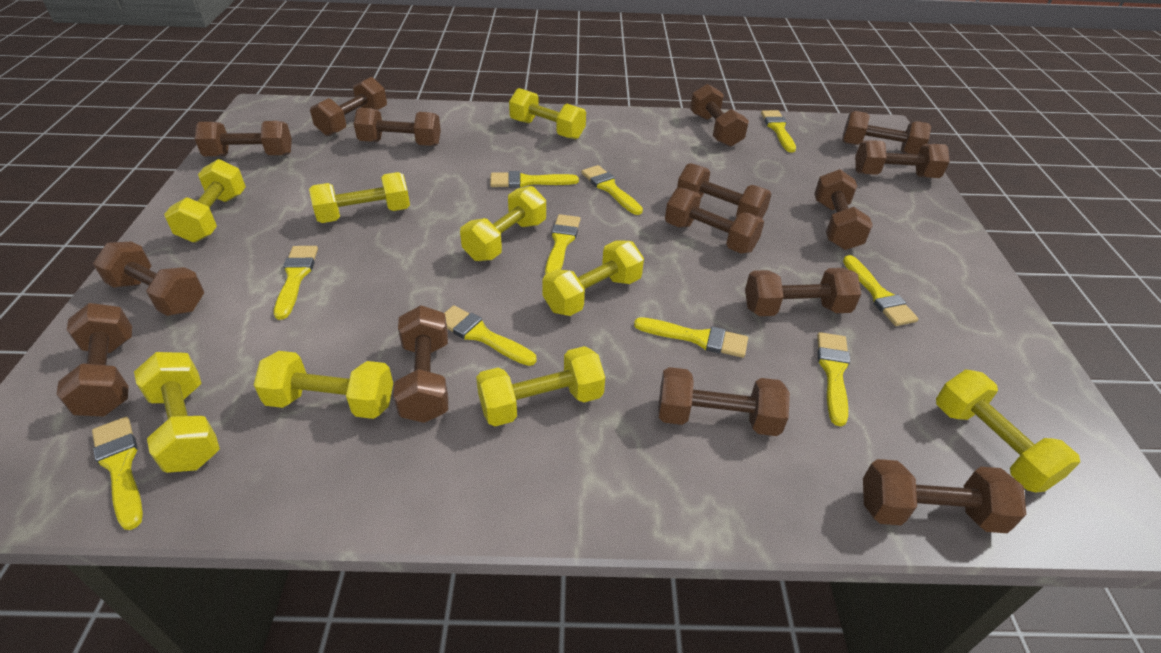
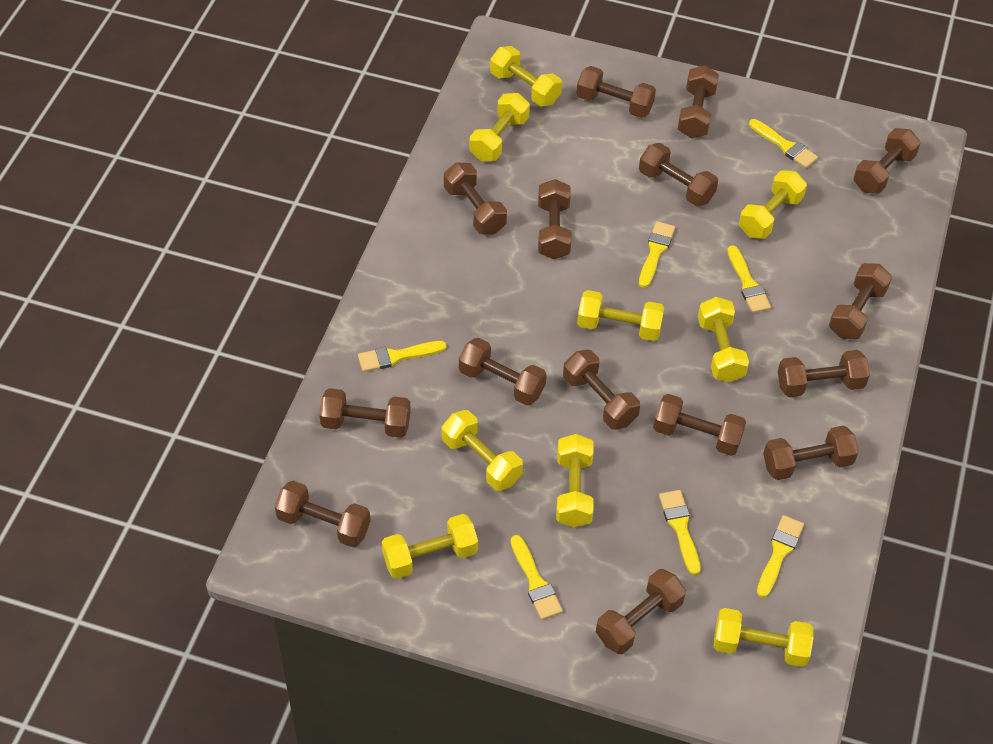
yellow brush: 10 -> 7

